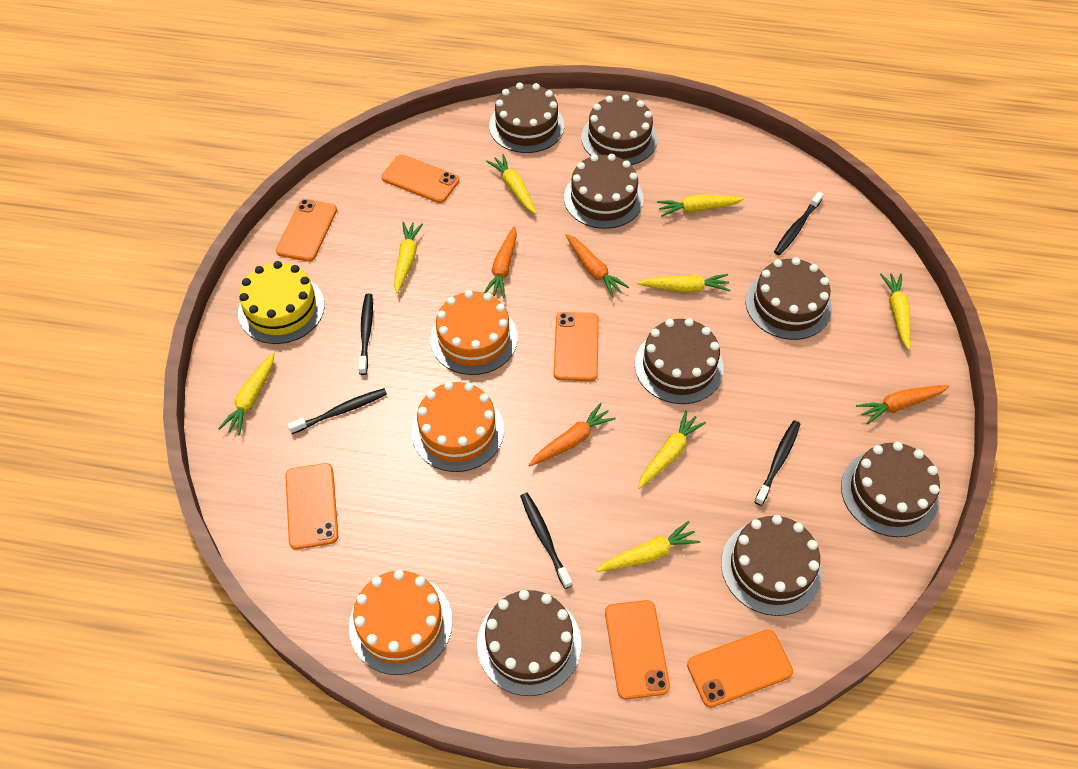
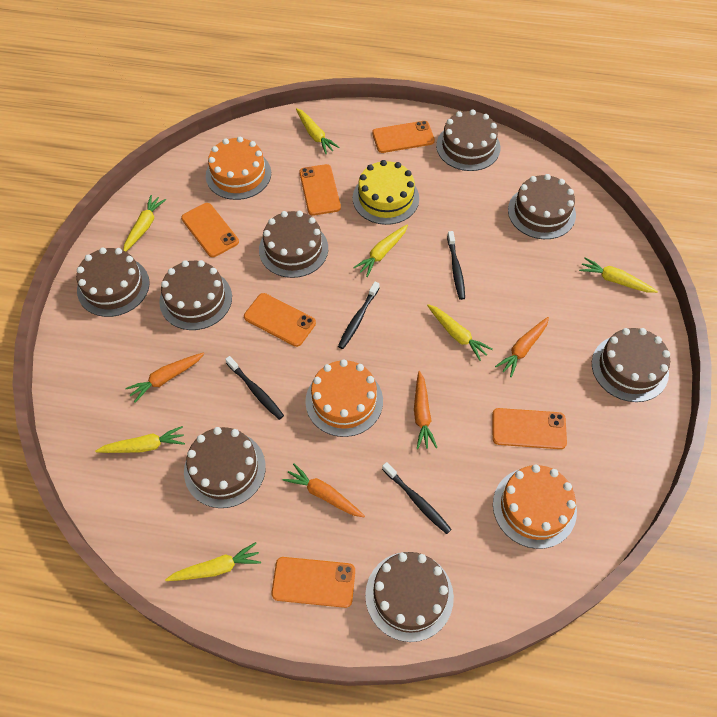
black toothbrush: 5 -> 4
yellow carrot: 8 -> 7

